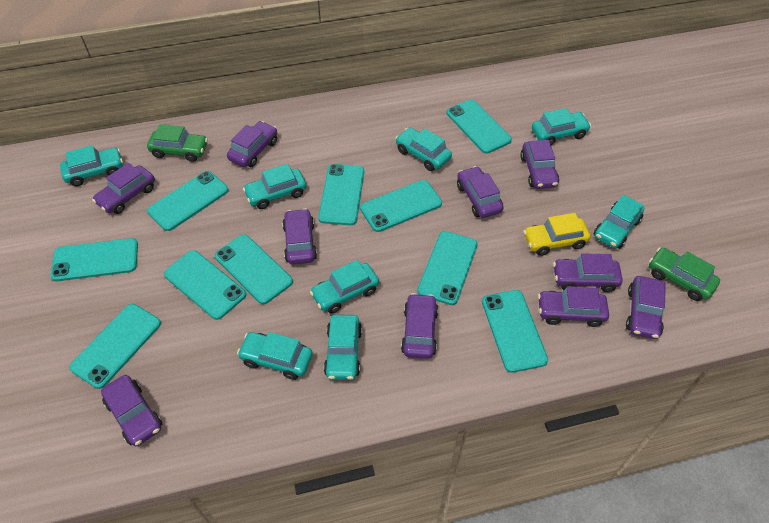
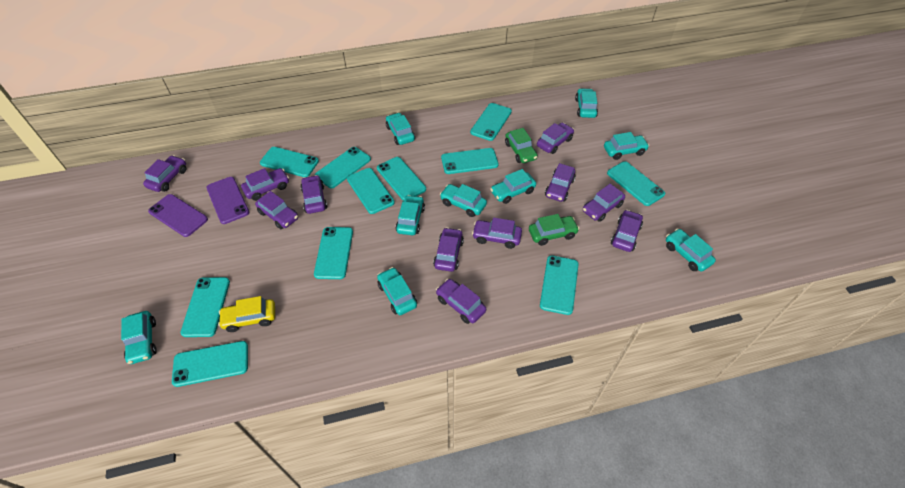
purple car: 10 -> 11
purple phone: 0 -> 2
turquoise car: 8 -> 9
turquoise phone: 10 -> 11

